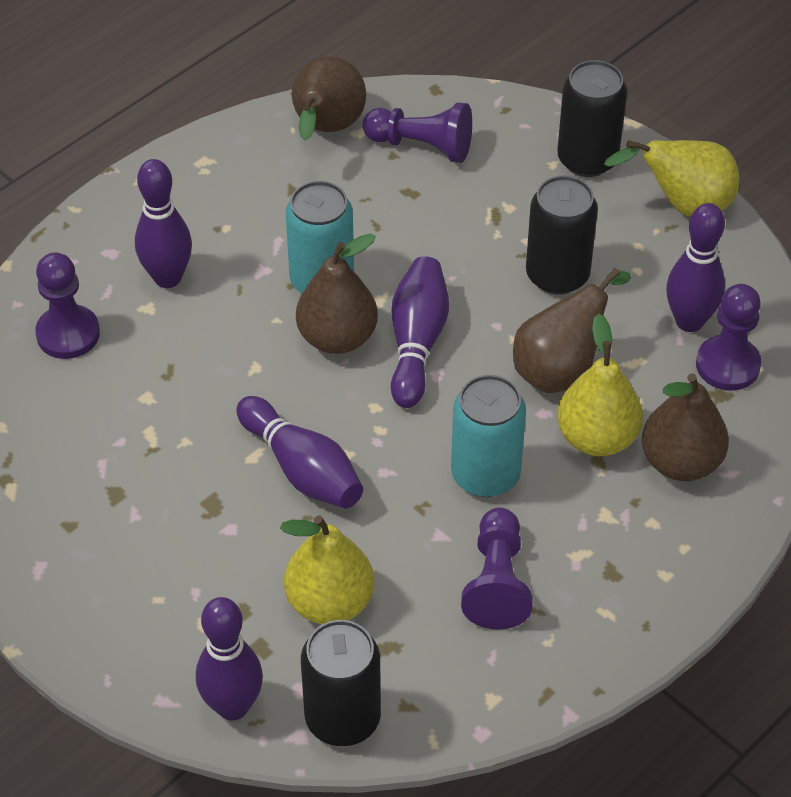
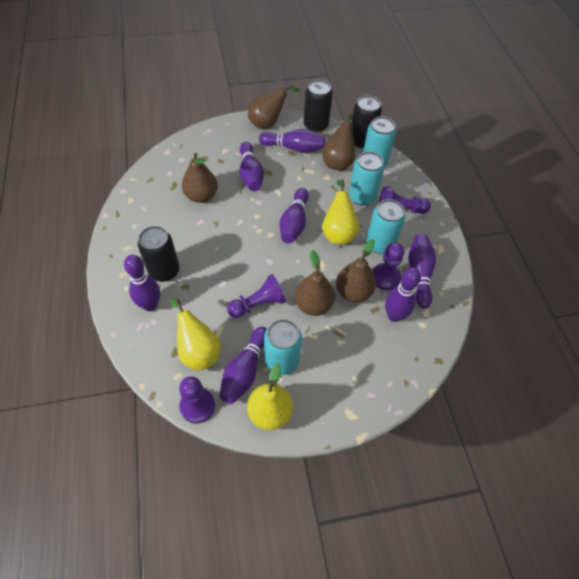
brown pear: 4 -> 5
purple bowling pin: 5 -> 7
turquoise can: 2 -> 4

